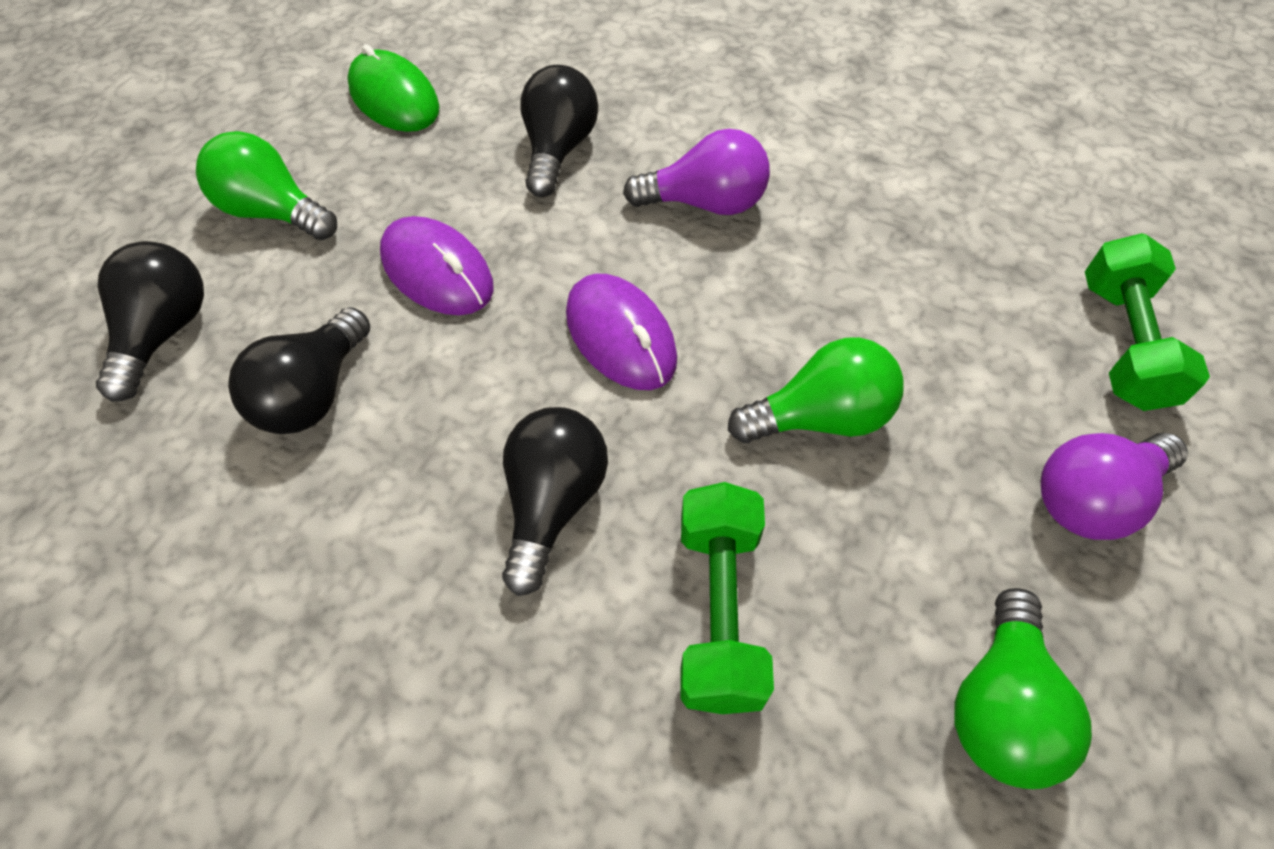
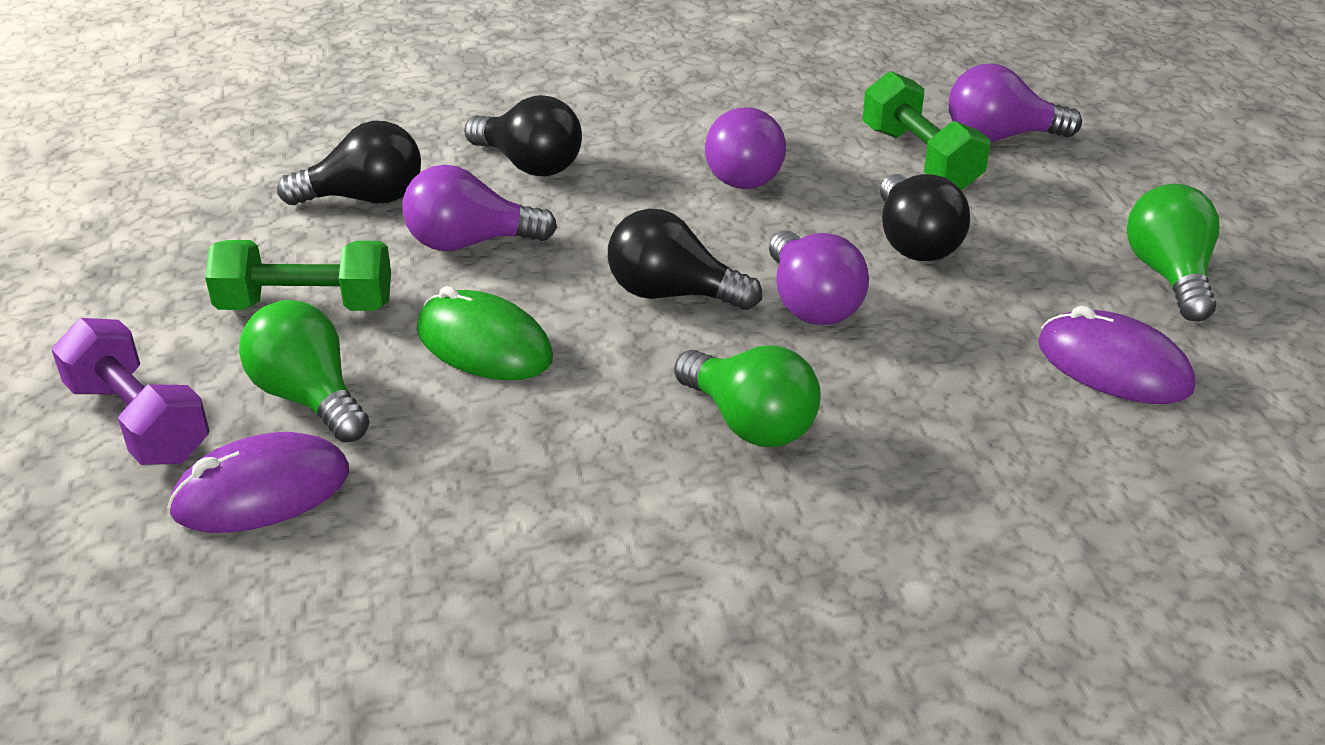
purple dumbbell: 0 -> 1
purple light bulb: 2 -> 4

